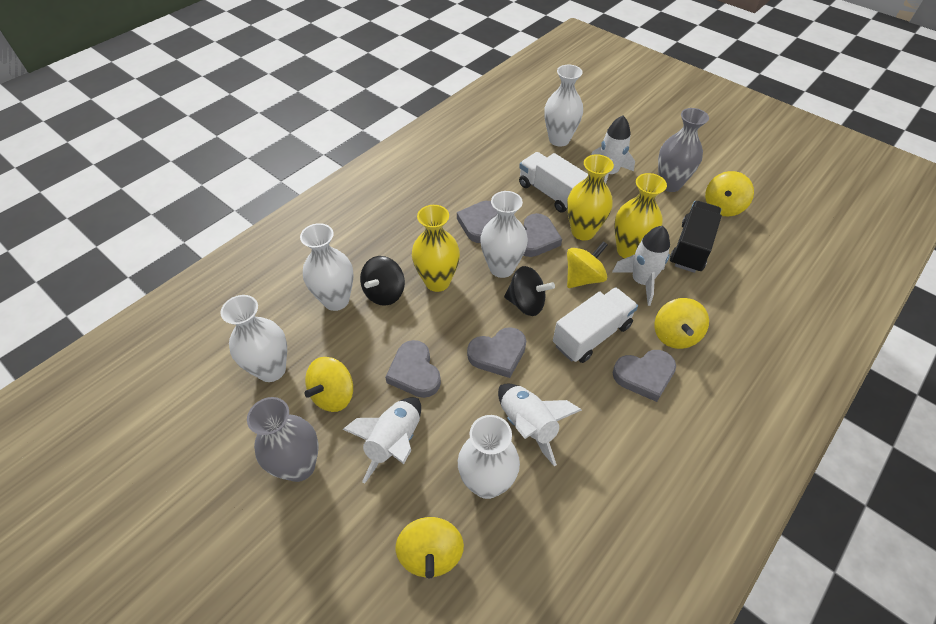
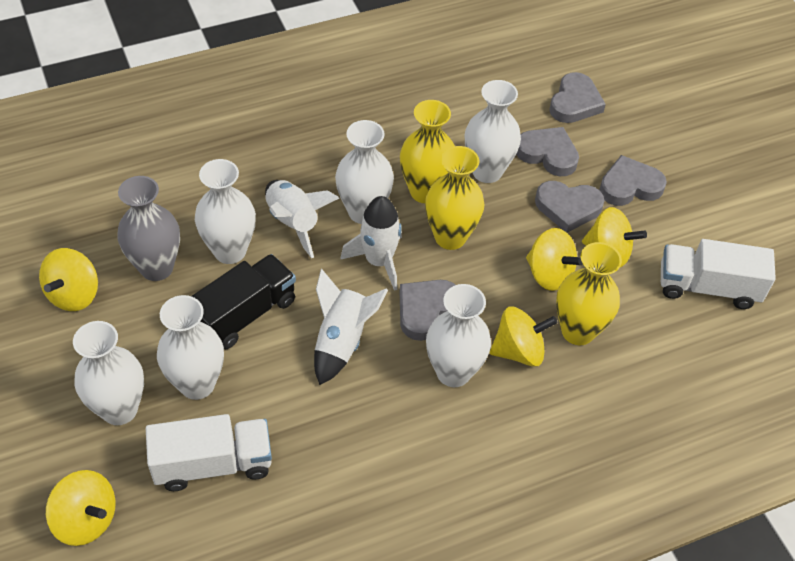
black spinning top: 2 -> 0
grey vase: 2 -> 1
white rocket: 4 -> 3
white vase: 5 -> 6

